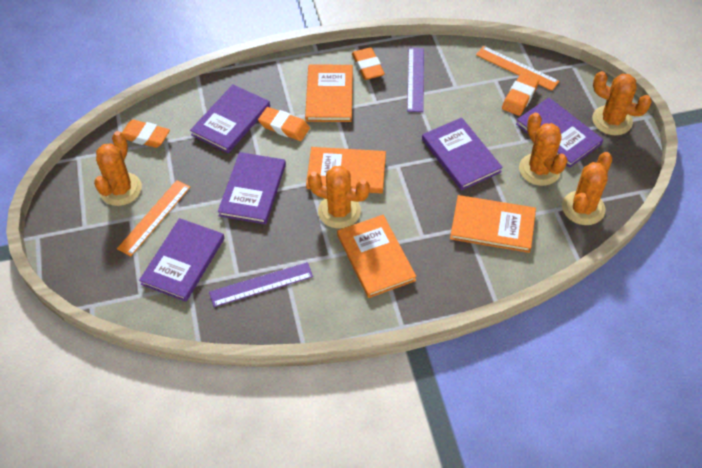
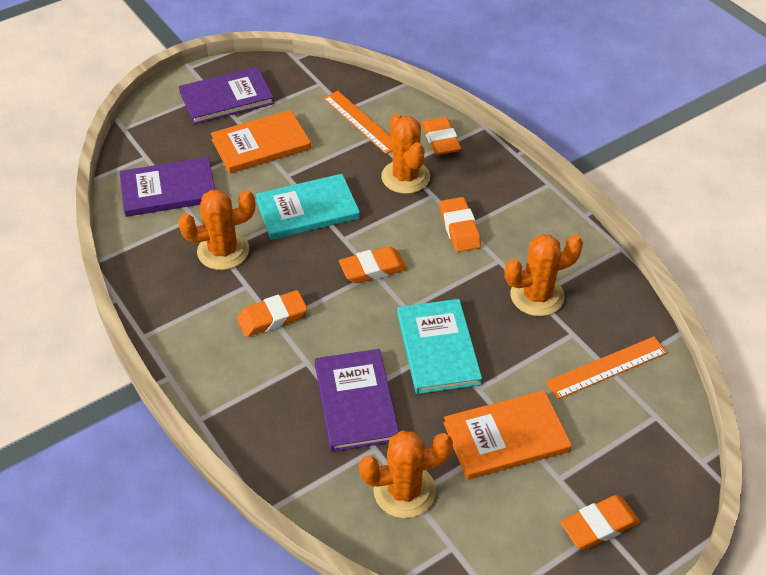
orange book: 4 -> 2
orange cactus: 5 -> 4
orange eraser: 4 -> 5
purple book: 5 -> 3
purple ruler: 2 -> 0
turquoise book: 0 -> 2

